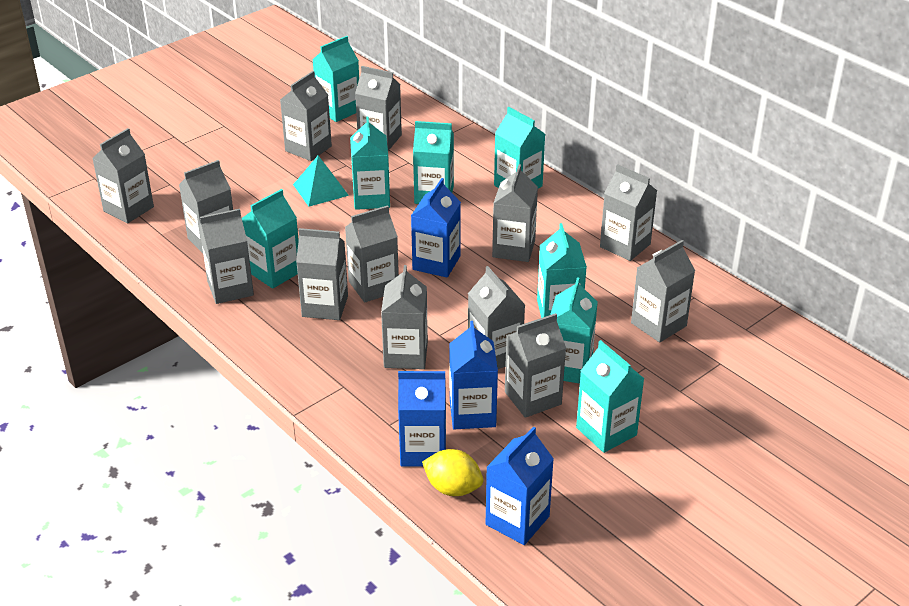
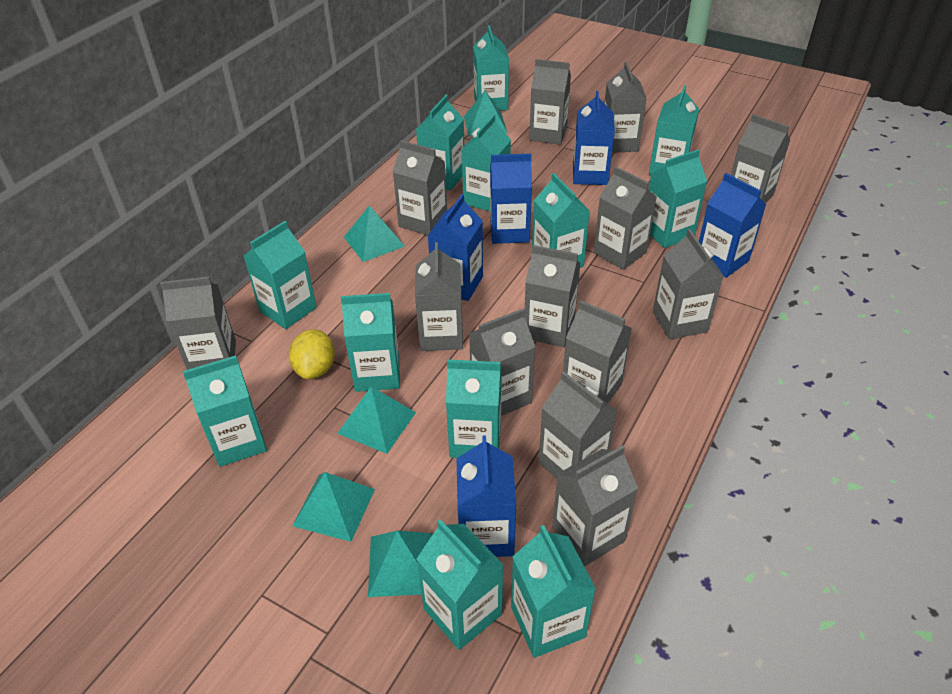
blue carton: 4 -> 5
turquoise carton: 8 -> 12
turquoise pyramid: 1 -> 5

